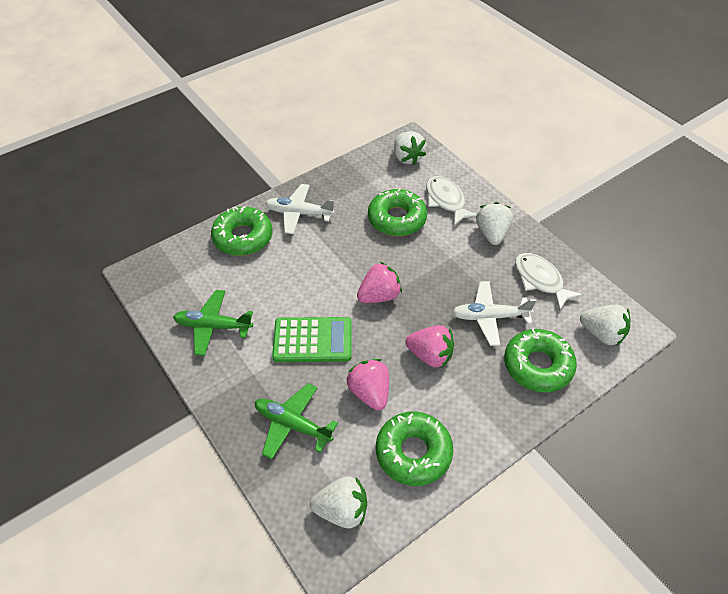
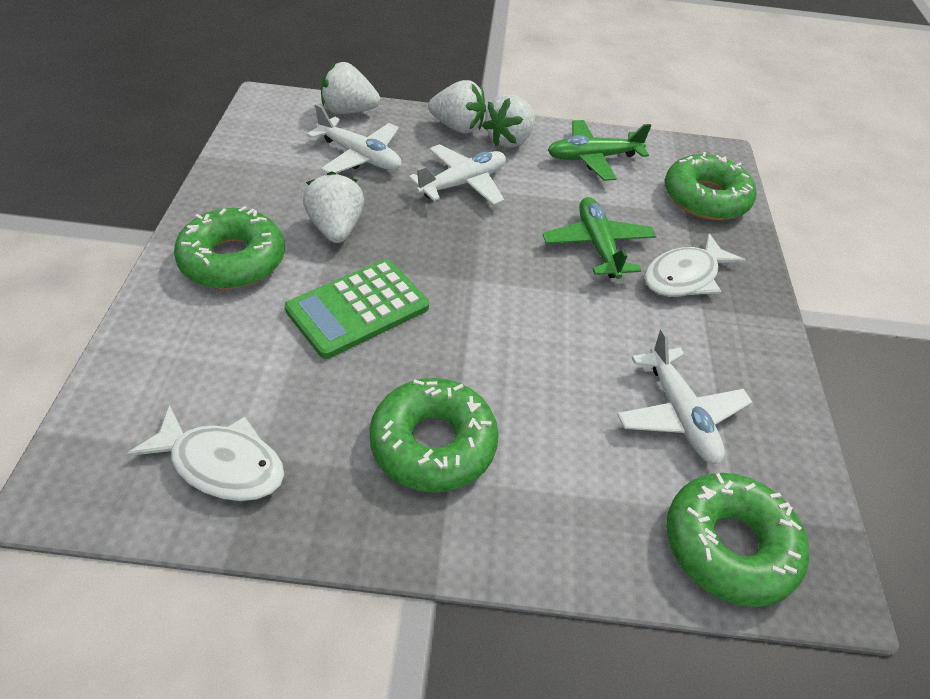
pink strawberry: 3 -> 0
white plane: 2 -> 3

